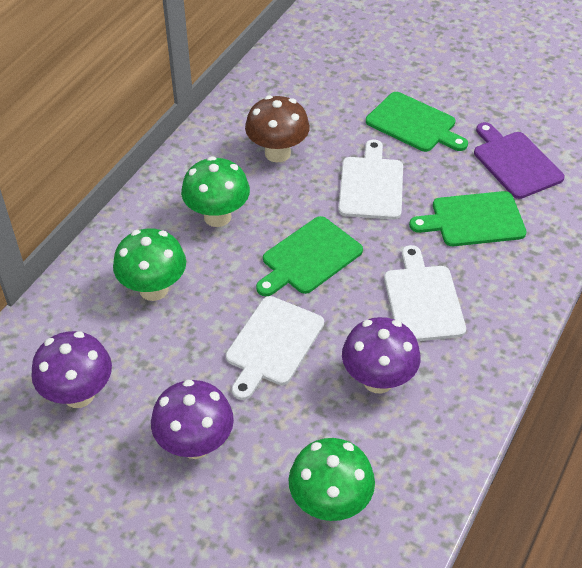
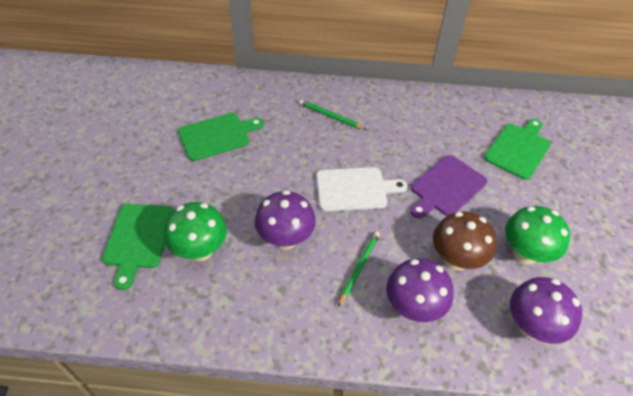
green mushroom: 3 -> 2
green pencil: 0 -> 2
white cutting board: 3 -> 1

